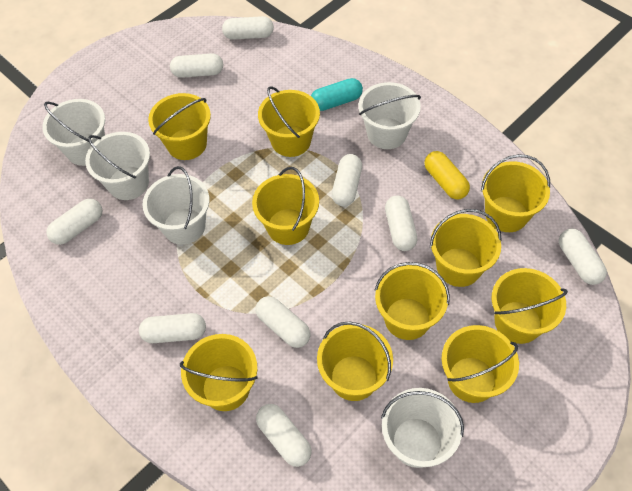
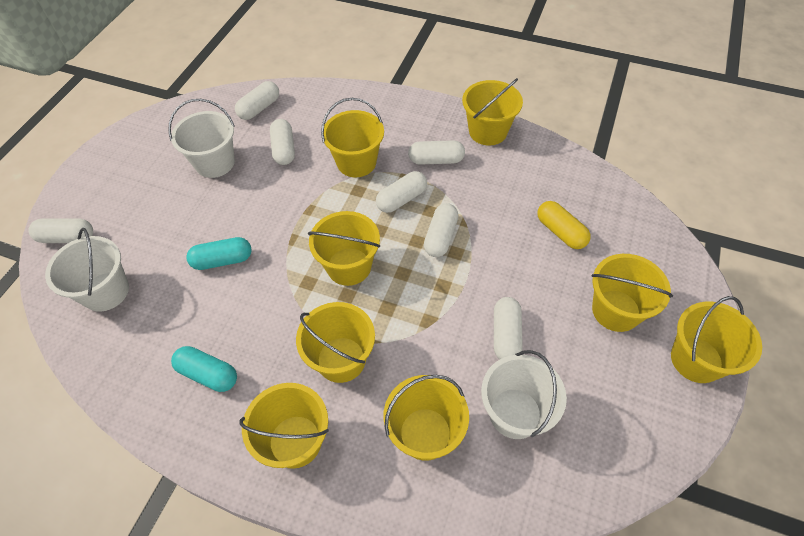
turquoise capsule: 1 -> 2
white bucket: 5 -> 3
white capsule: 9 -> 7
yellow bucket: 10 -> 8

